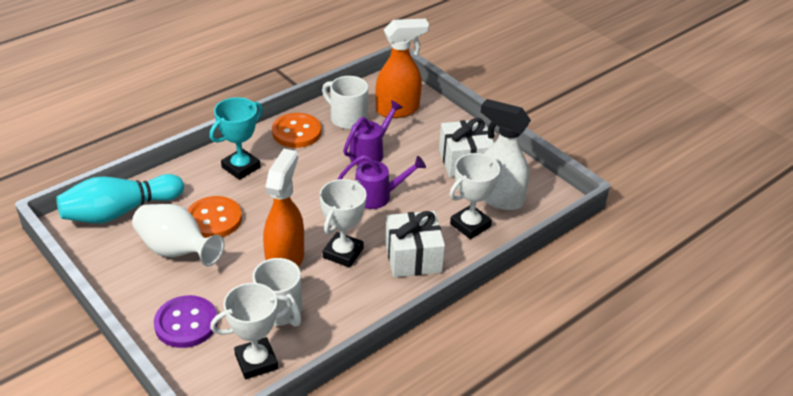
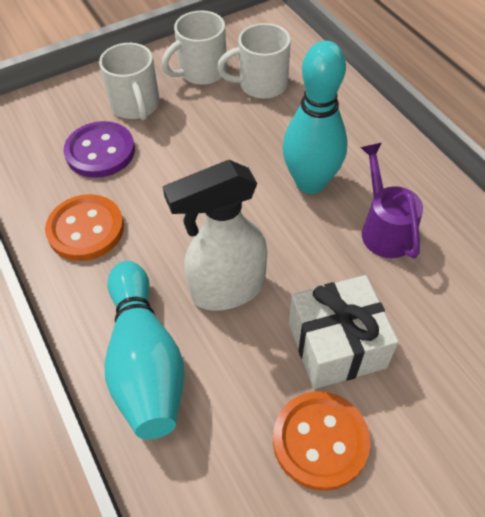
orange spray bottle: 2 -> 0
purple watering can: 2 -> 1
turquoise bowling pin: 1 -> 2
turquoise trophy: 1 -> 0
white gift: 2 -> 1
white mug: 2 -> 3
white trophy: 3 -> 0
white vase: 1 -> 0

